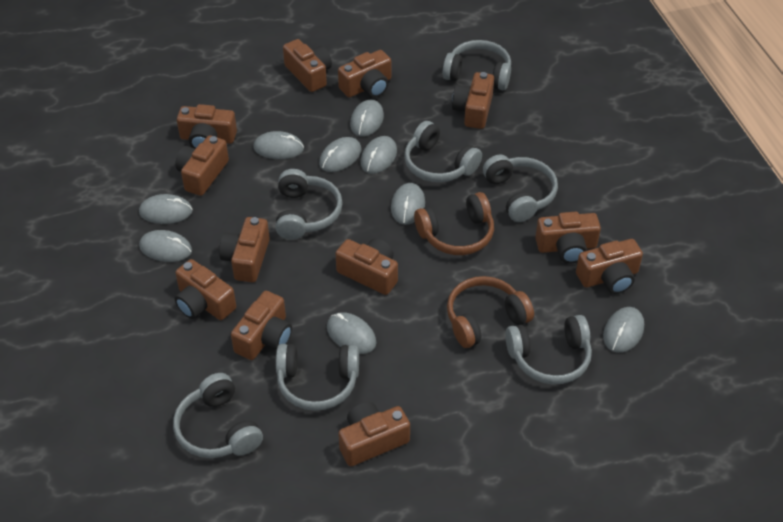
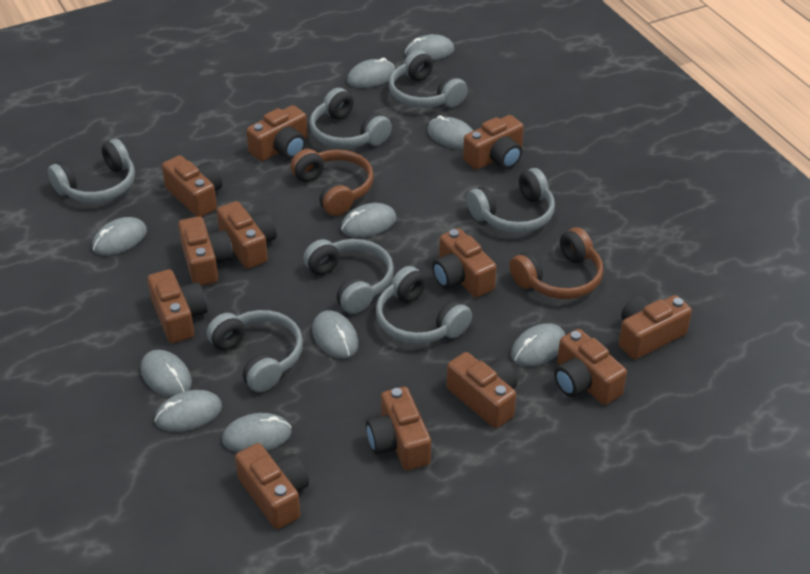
grey mouse: 9 -> 10

